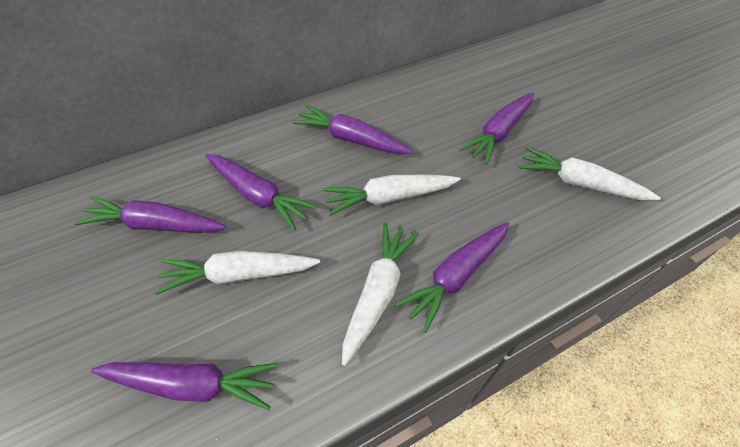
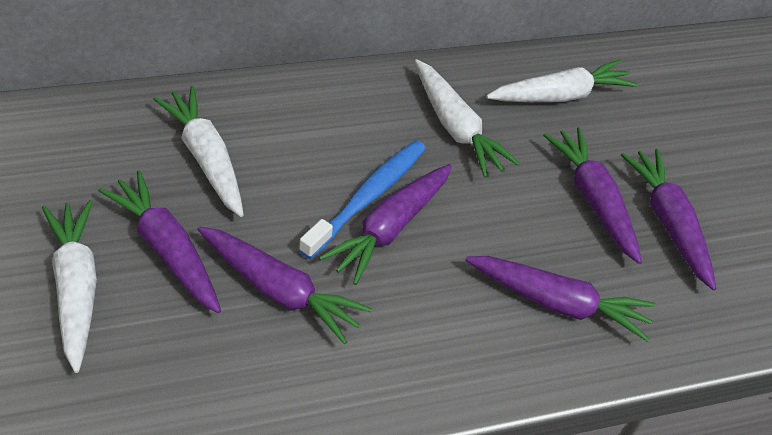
blue toothbrush: 0 -> 1

